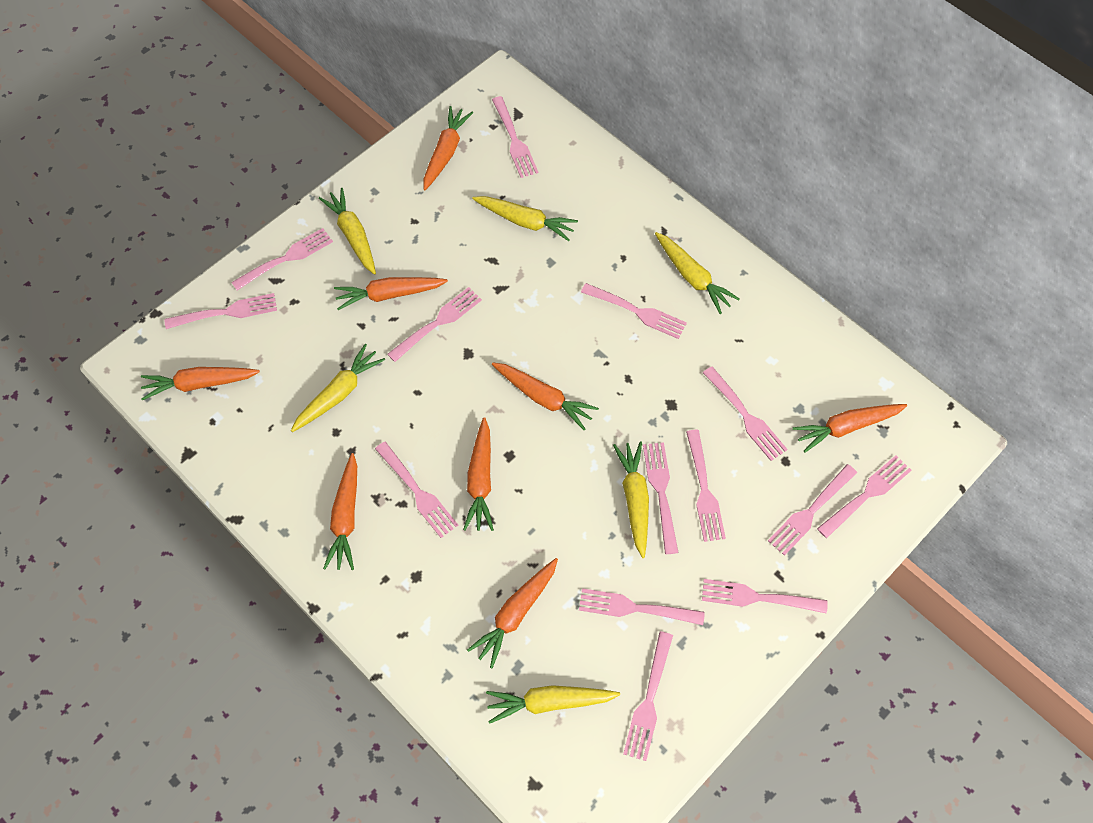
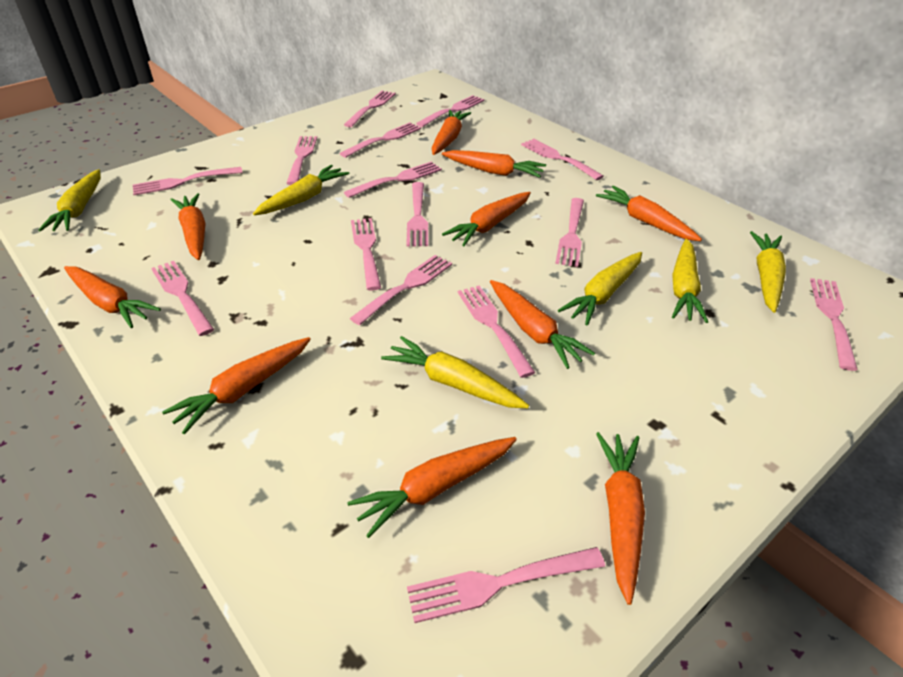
orange carrot: 8 -> 10
pink fork: 14 -> 15

